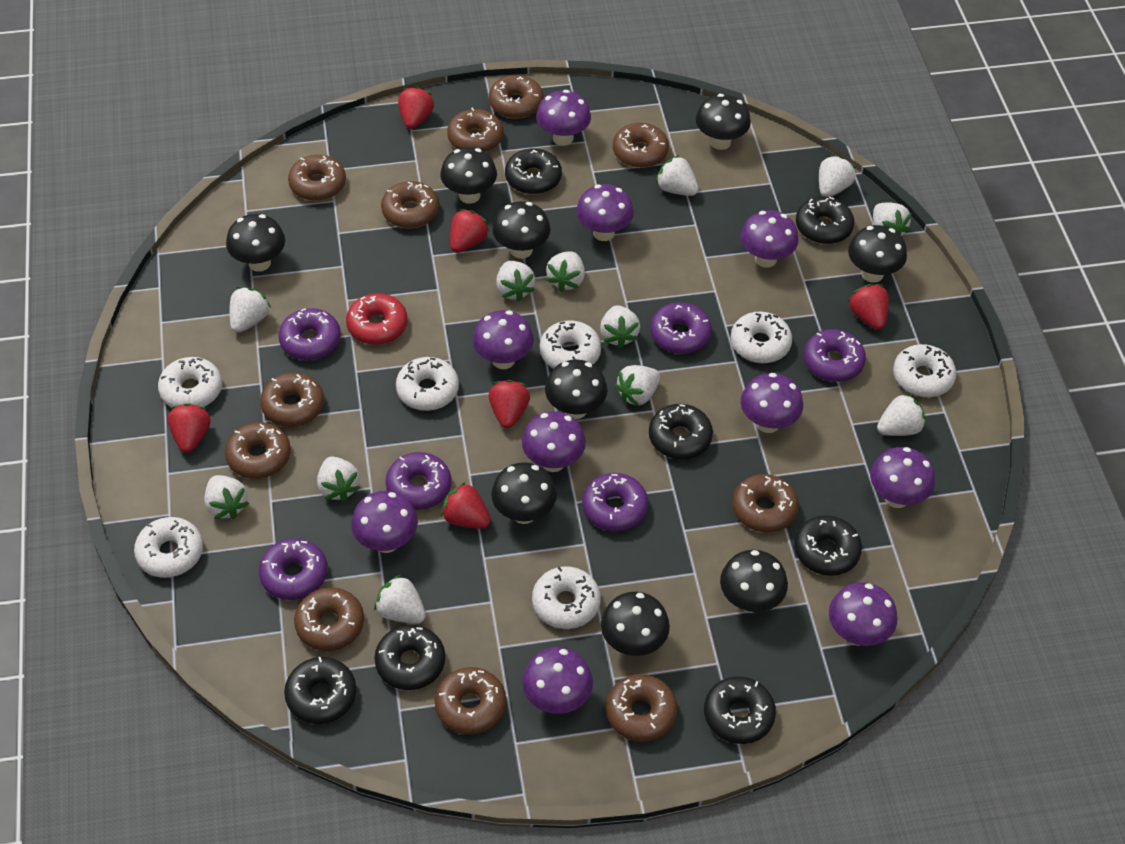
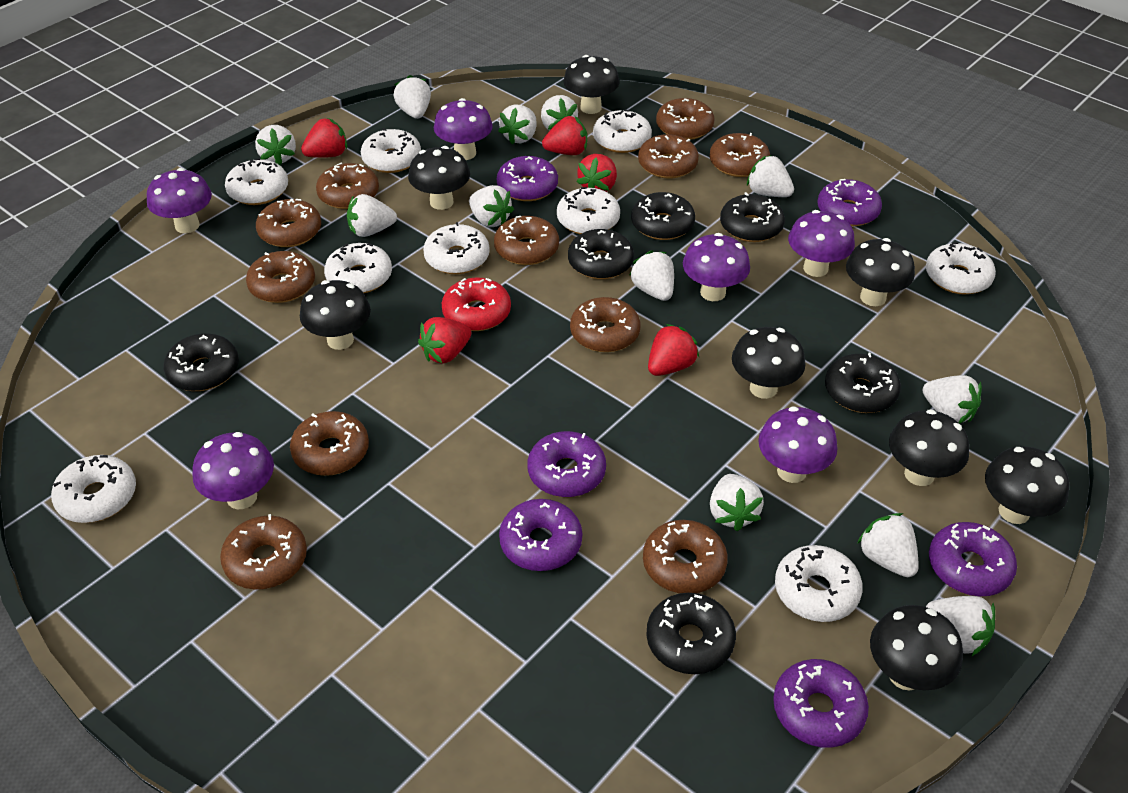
black donut: 7 -> 6
black mushroom: 9 -> 8
purple mushroom: 10 -> 6
red strawberry: 6 -> 5
white donut: 7 -> 9

